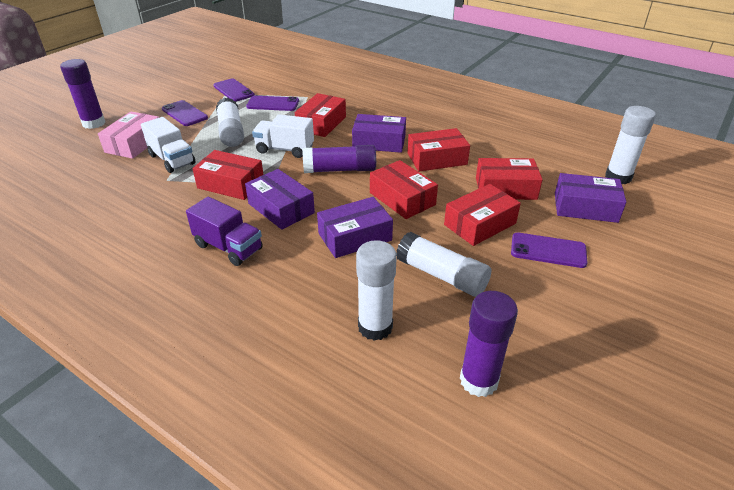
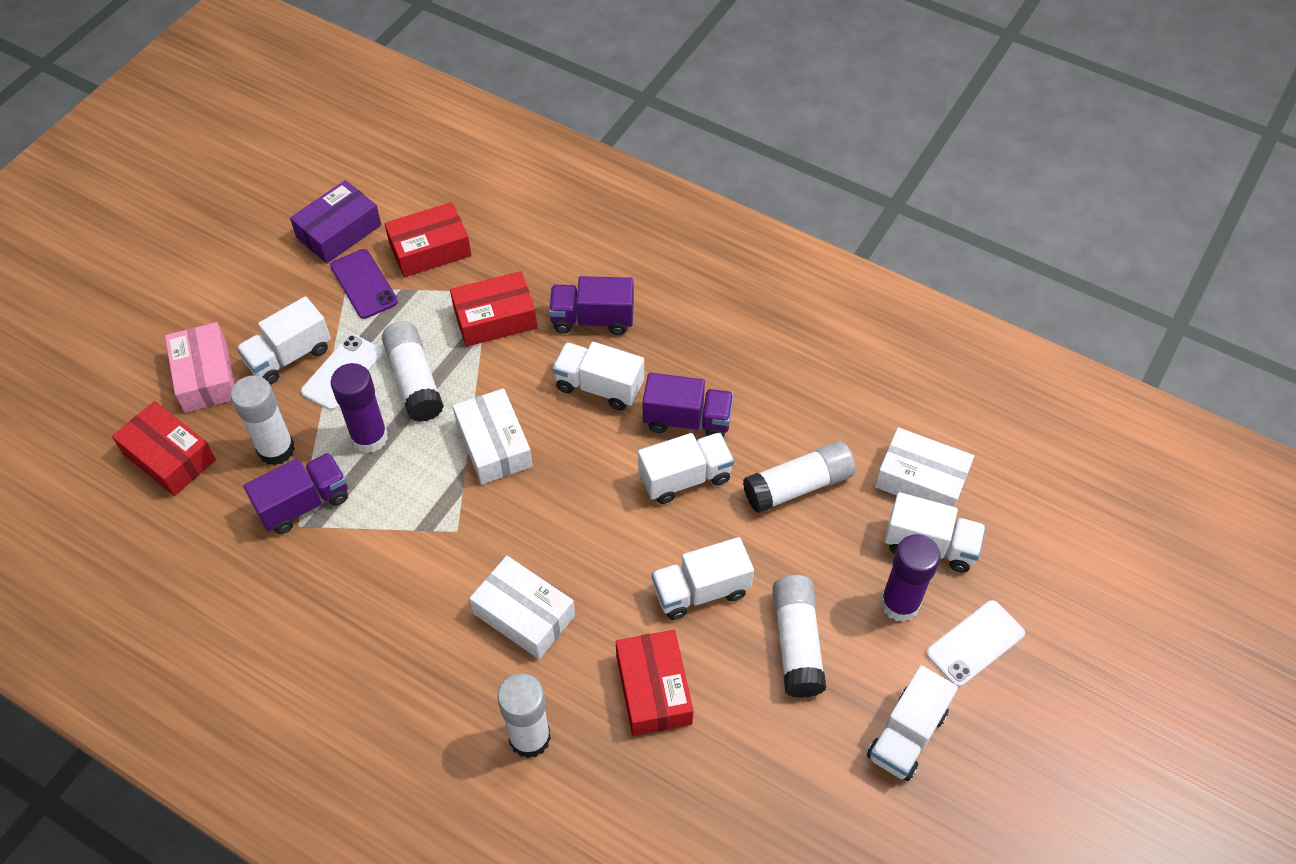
purple box: 4 -> 1
purple glue stick: 3 -> 2
purple phone: 4 -> 1
purple truck: 1 -> 3
red box: 6 -> 4
white box: 0 -> 3
white glue stick: 4 -> 5
white phone: 0 -> 2
white truck: 2 -> 6

